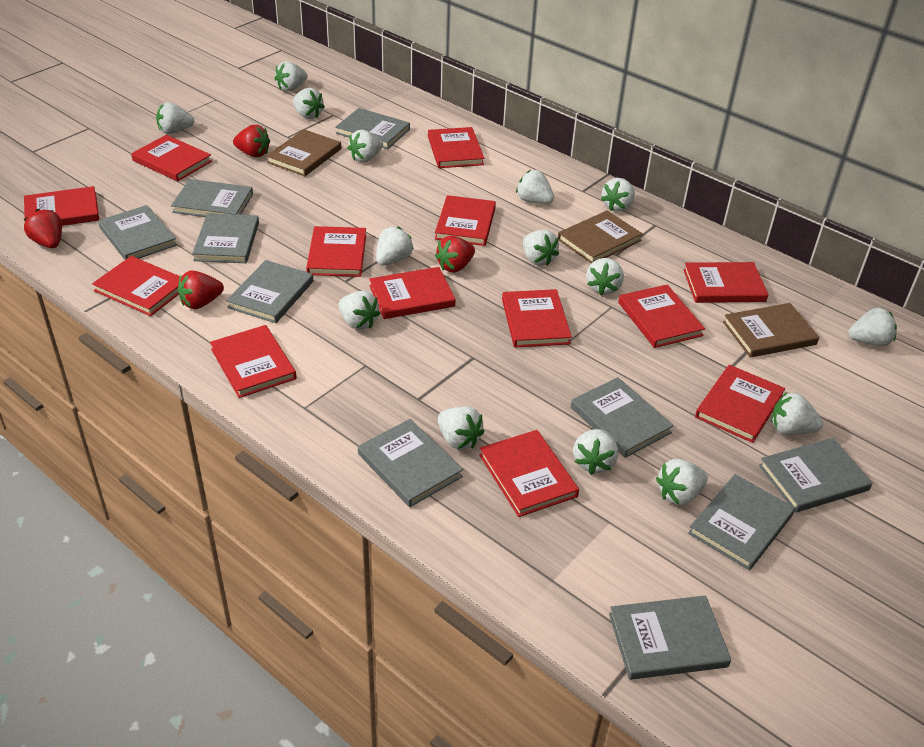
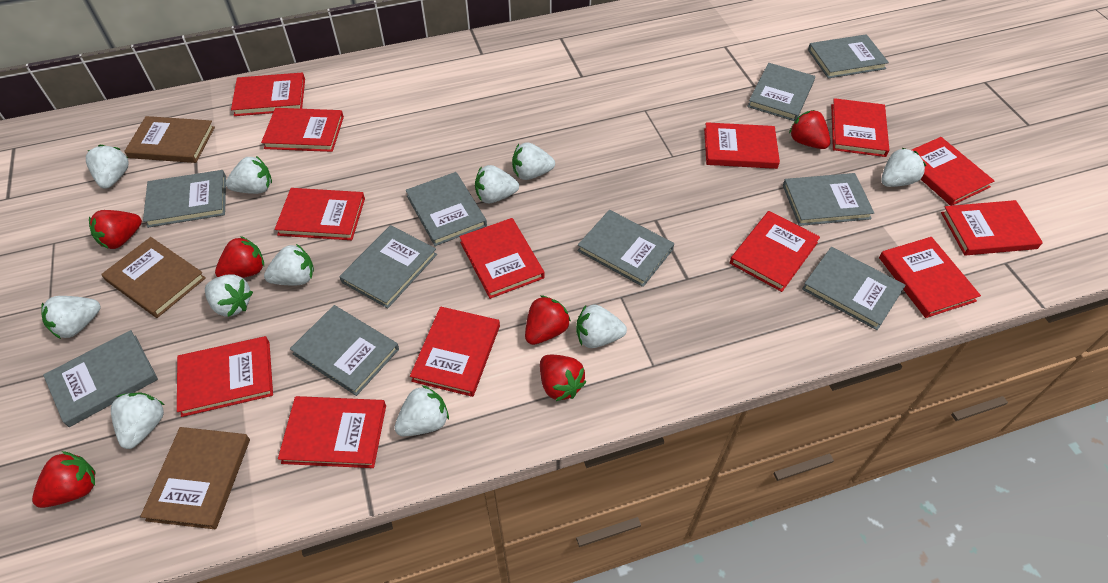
red strawberry: 4 -> 6
white strawberry: 15 -> 11

